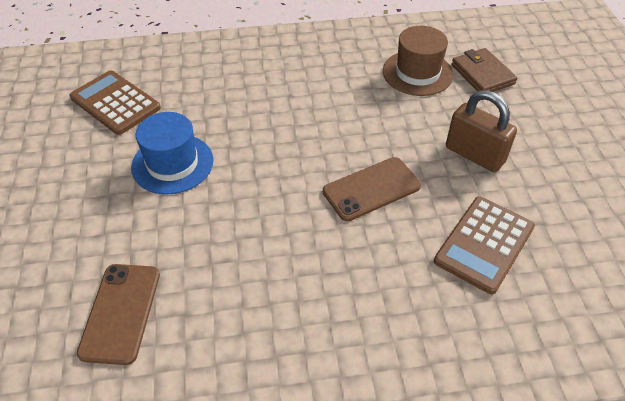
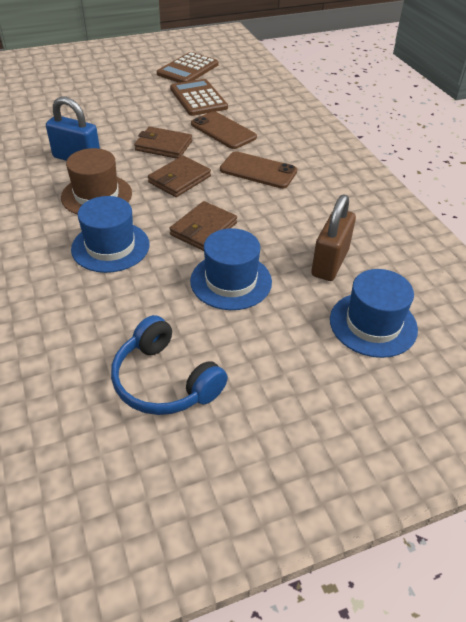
blue hat: 1 -> 3
blue headphones: 0 -> 1
blue padlock: 0 -> 1
brown wallet: 1 -> 3

